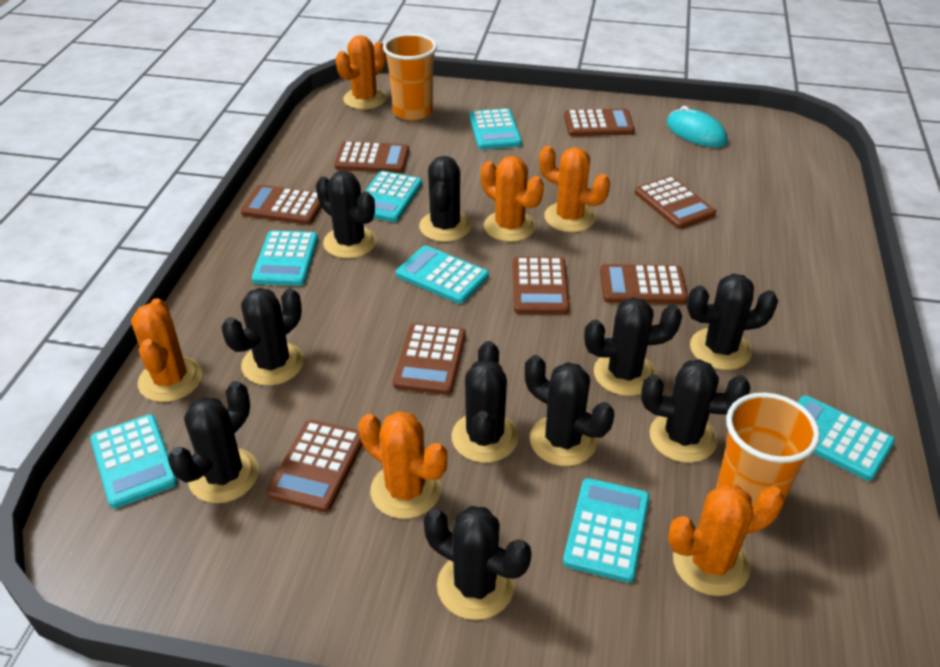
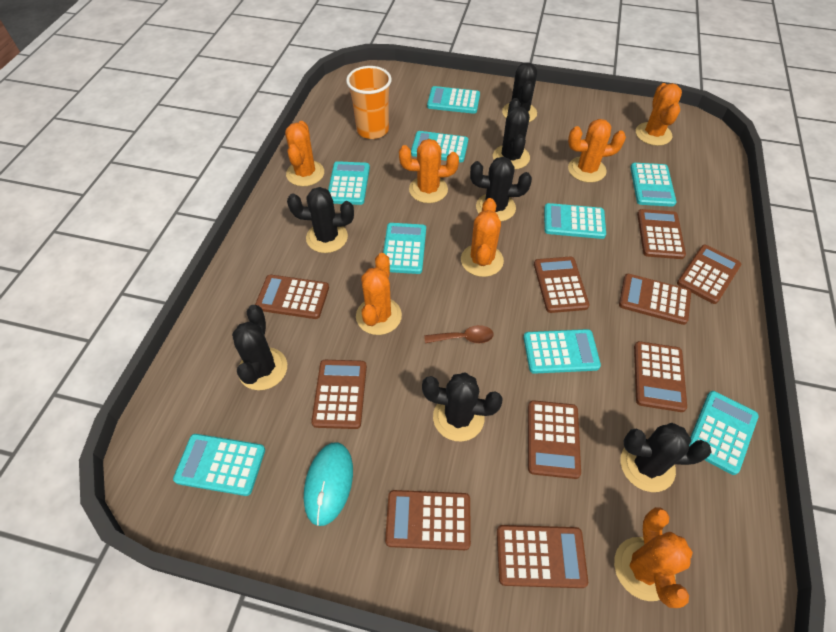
black cactus: 10 -> 7
brown calculator: 8 -> 10
brown spoon: 0 -> 1
orange cactus: 6 -> 7
orange cup: 2 -> 1
turquoise calculator: 7 -> 9

